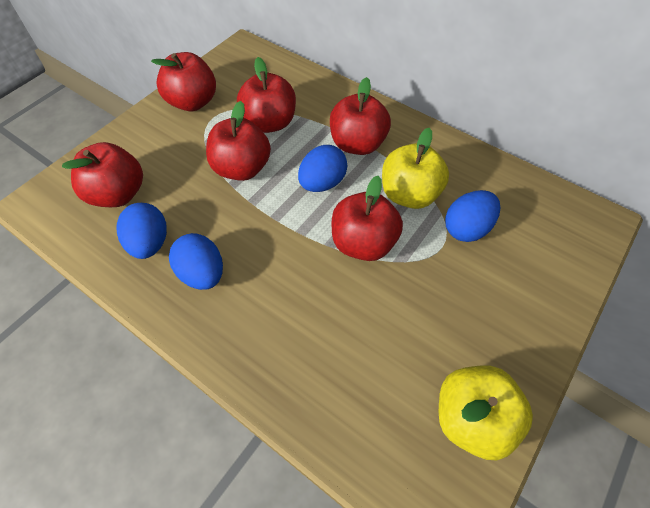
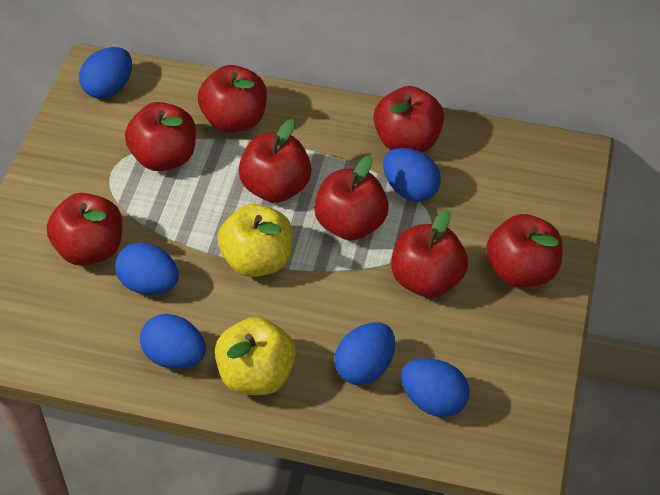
blue egg: 4 -> 6
red apple: 6 -> 8

